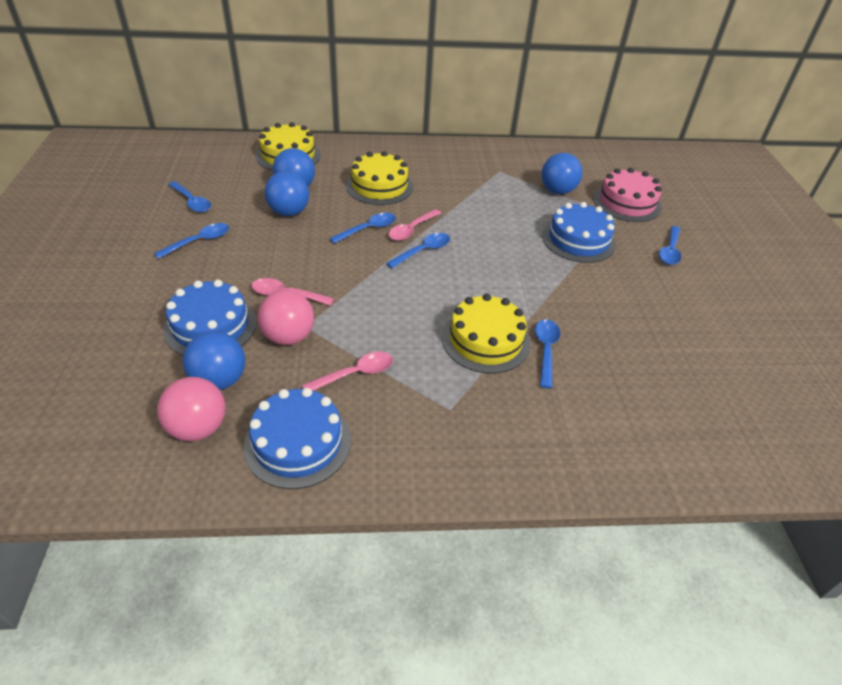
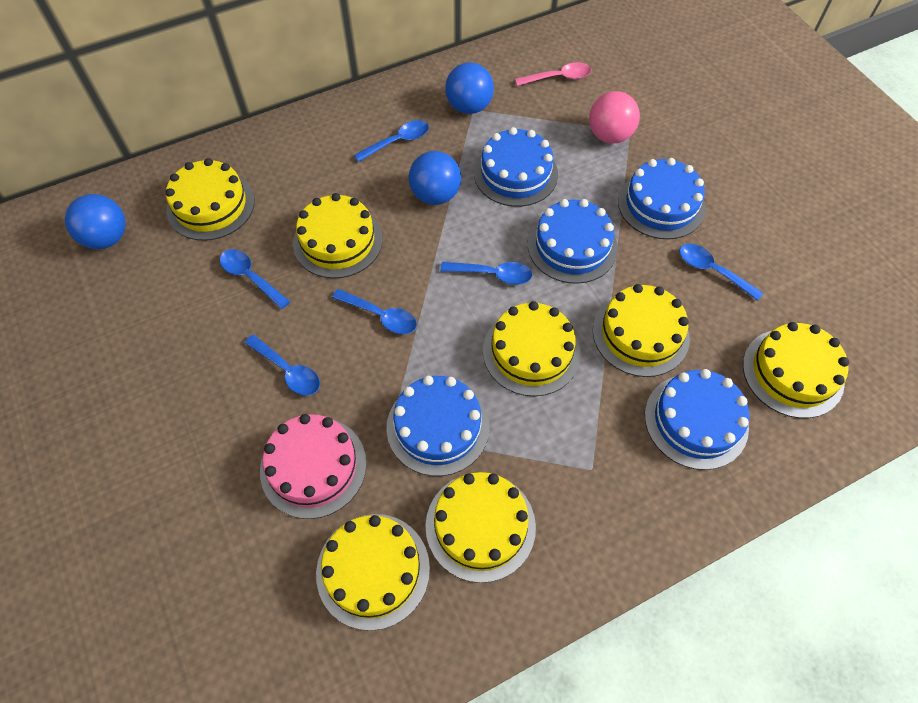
blue ball: 4 -> 3
blue cake: 3 -> 5
pink ball: 2 -> 1
pink spoon: 3 -> 1
yellow cake: 3 -> 7

